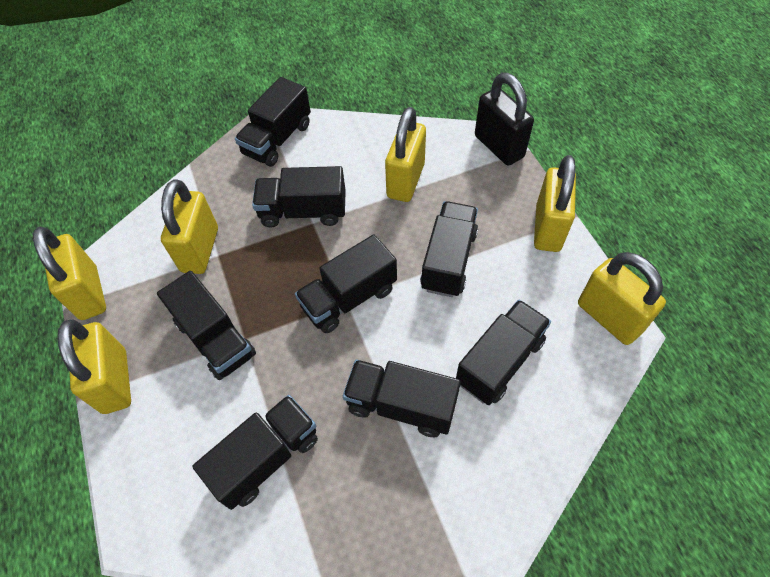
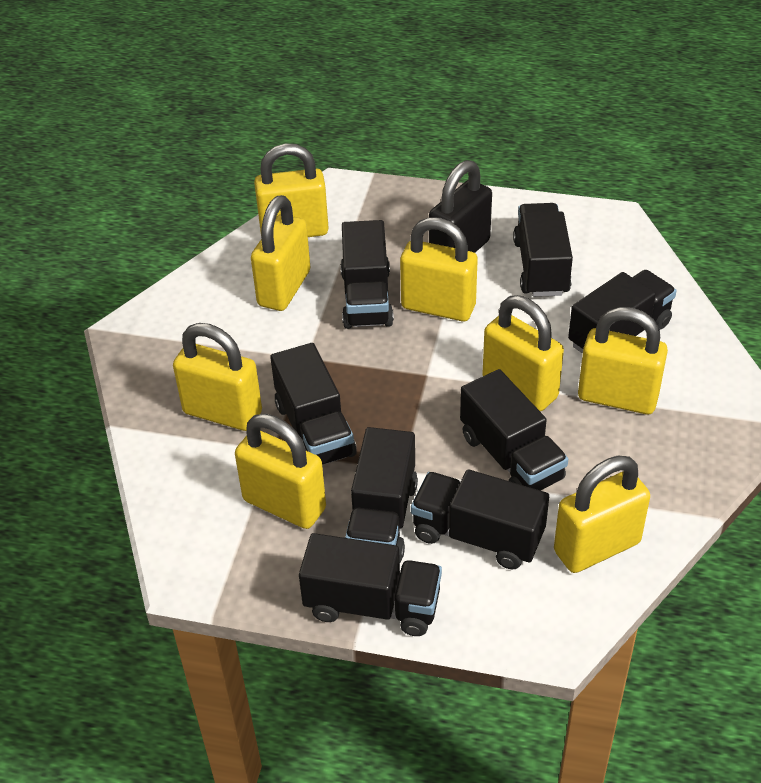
yellow padlock: 6 -> 8

